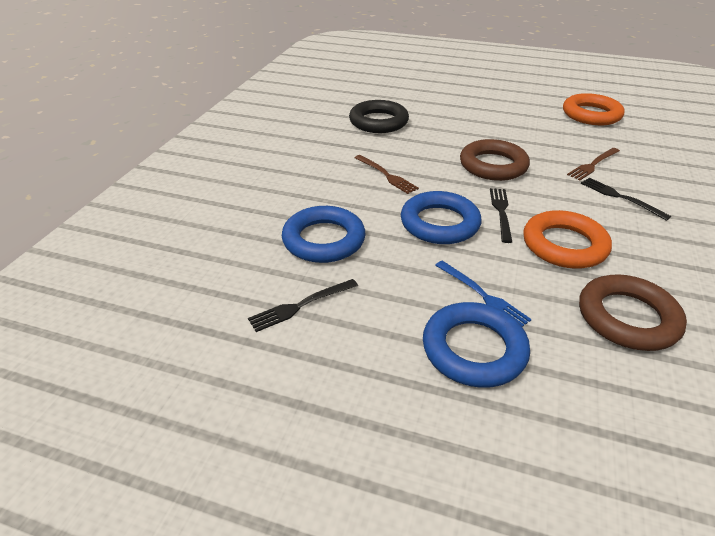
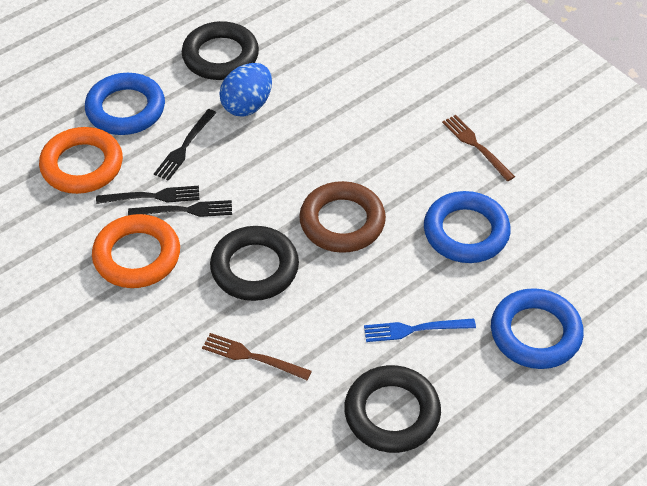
black ring: 1 -> 3
blue egg: 0 -> 1
brown ring: 2 -> 1

